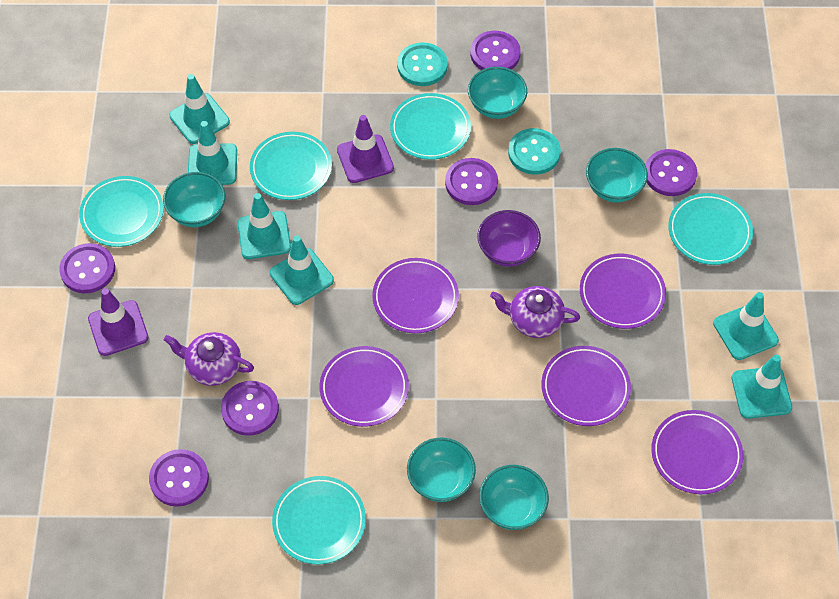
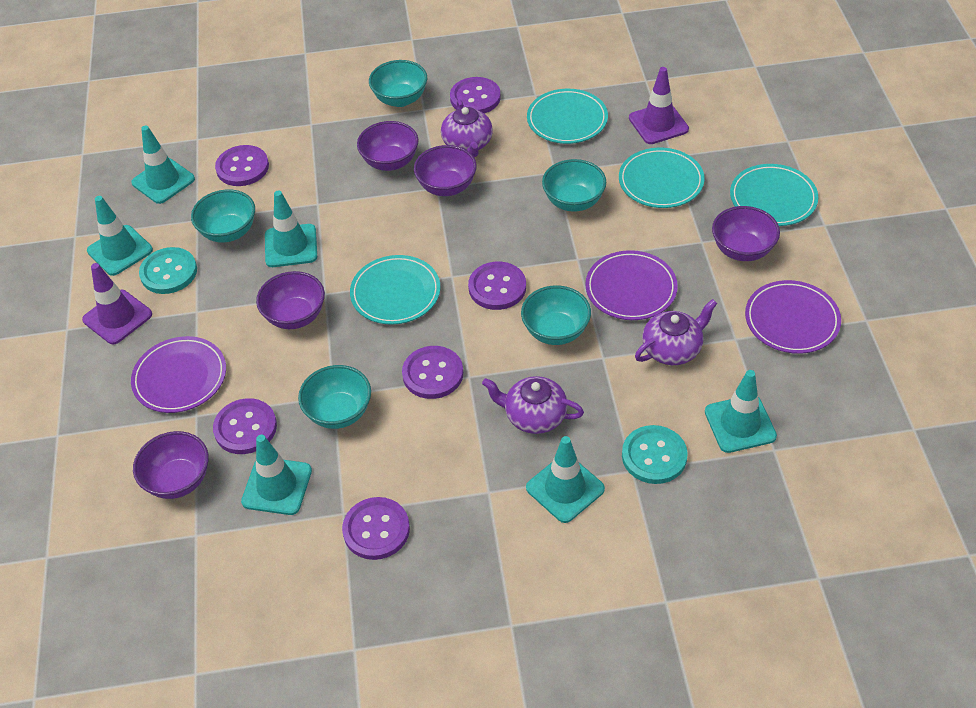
purple bowl: 1 -> 5
purple plate: 5 -> 3
purple teapot: 2 -> 3
turquoise plate: 5 -> 4

